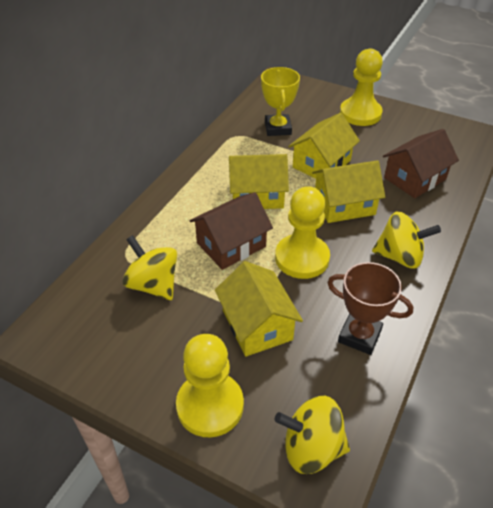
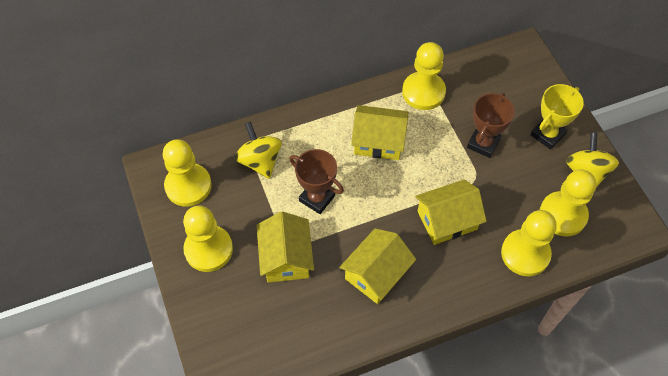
brown house: 2 -> 0
brown trophy: 1 -> 2
yellow pawn: 3 -> 5
yellow spinning top: 3 -> 2

